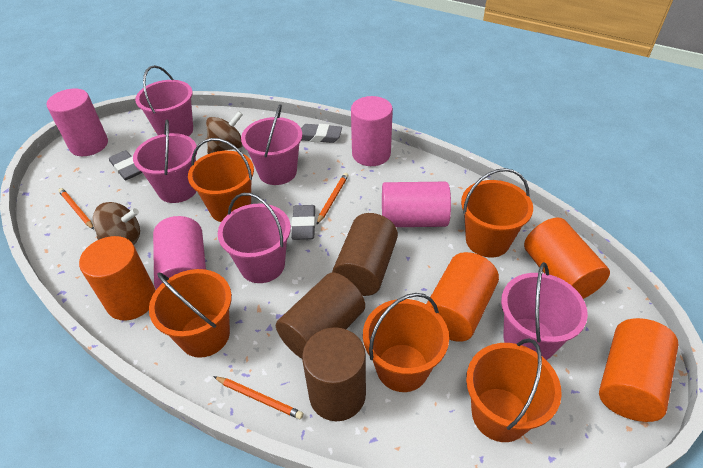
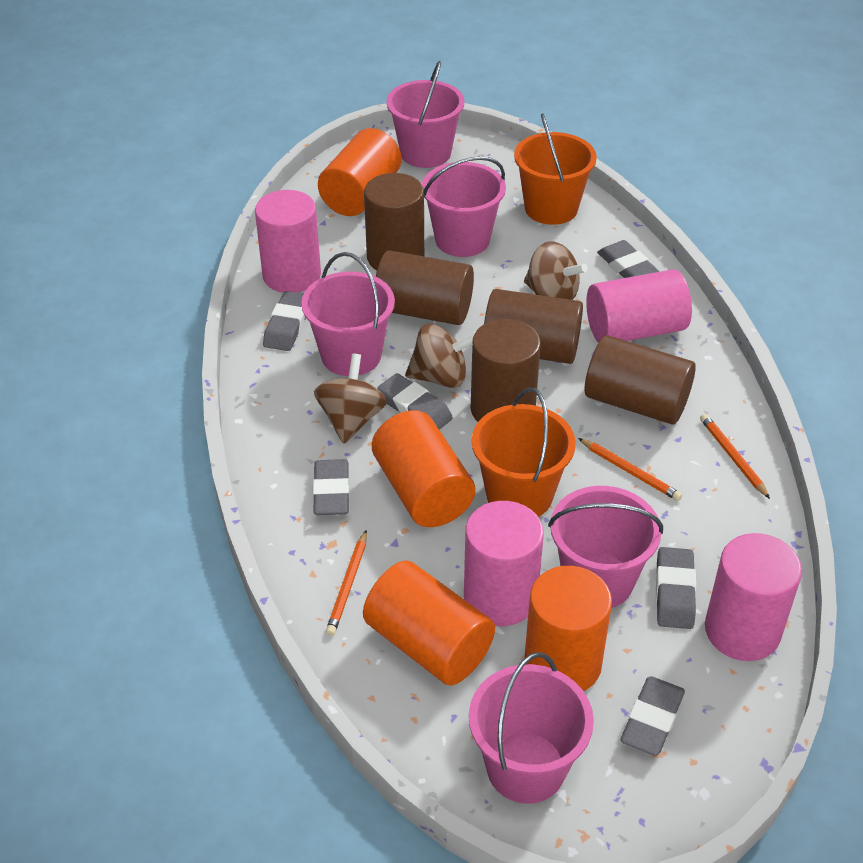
brown cylinder: 3 -> 5
brown spinning top: 2 -> 3
grey eraser: 3 -> 6
orange bucket: 5 -> 2

